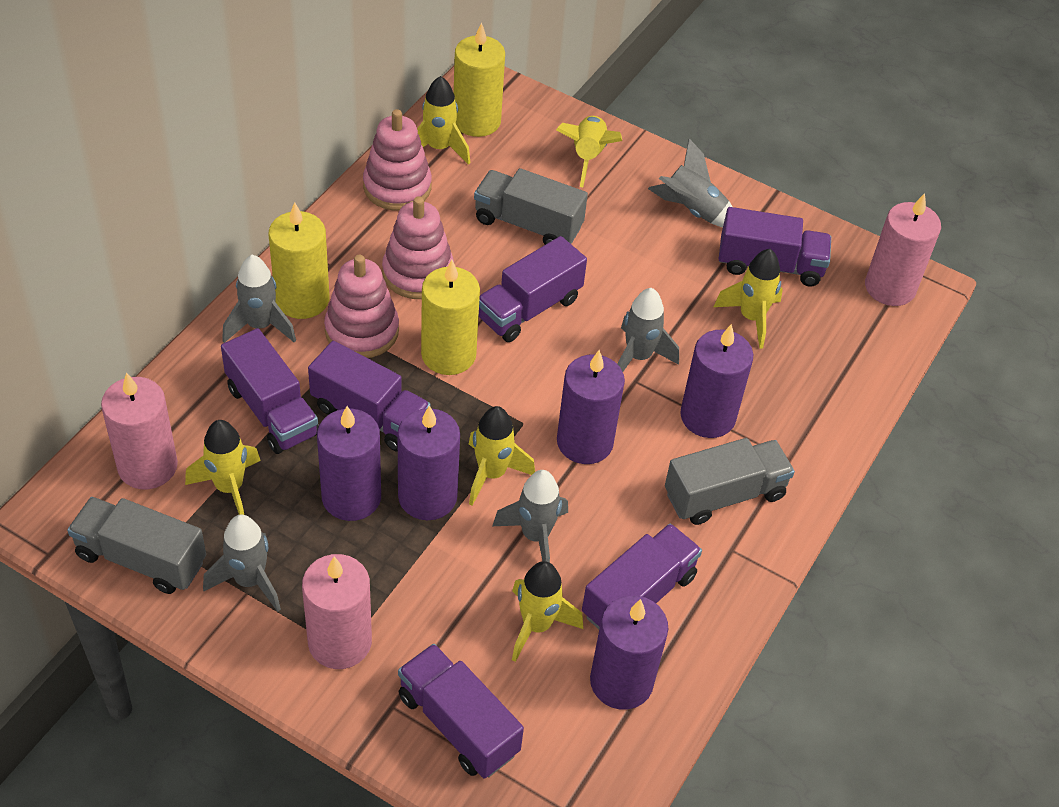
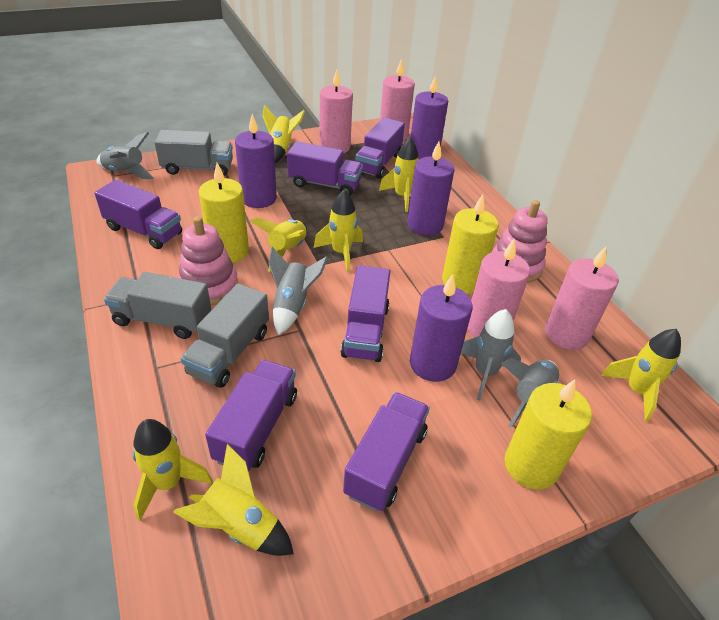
grey rocket: 5 -> 4
pink candle: 3 -> 4
pink stacking toy: 3 -> 2
purple candle: 5 -> 4
yellow rocket: 6 -> 7

